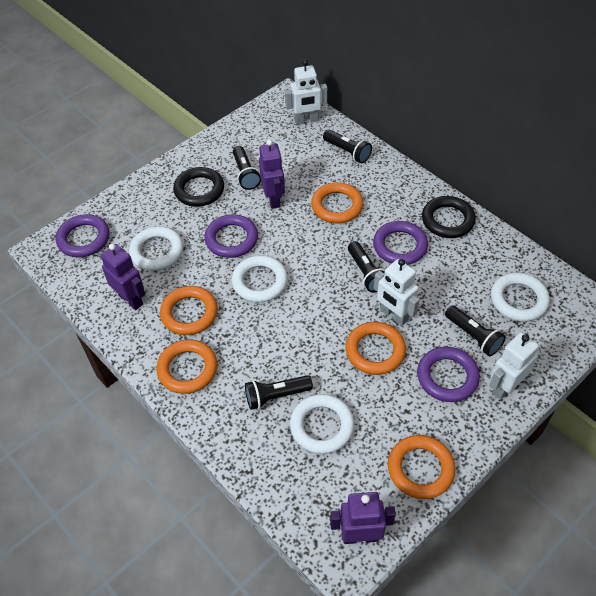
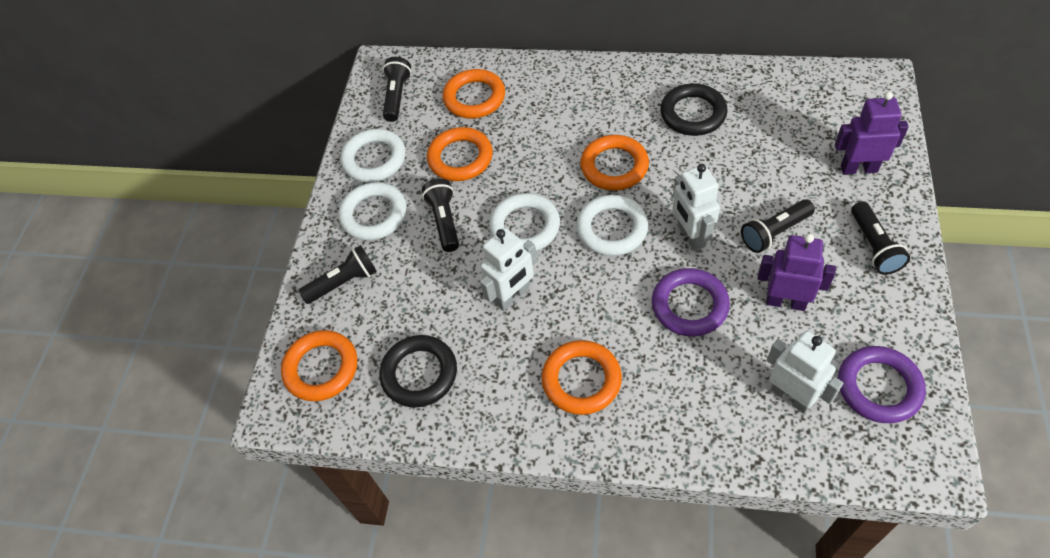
purple ring: 4 -> 2
purple robot: 3 -> 2

